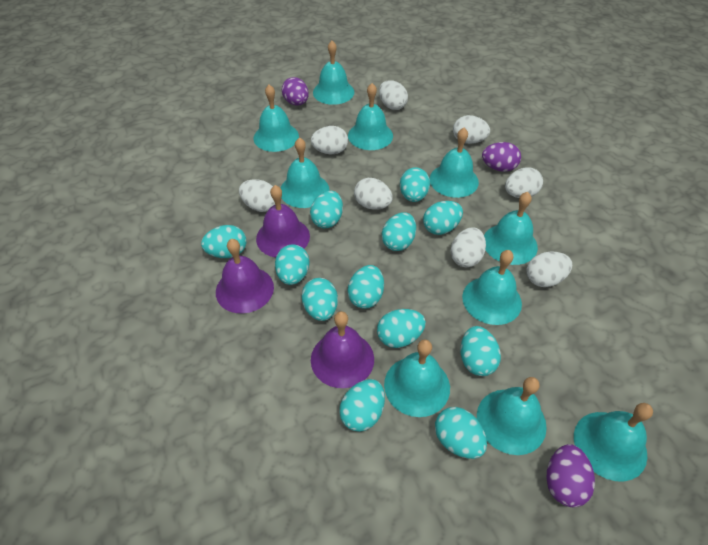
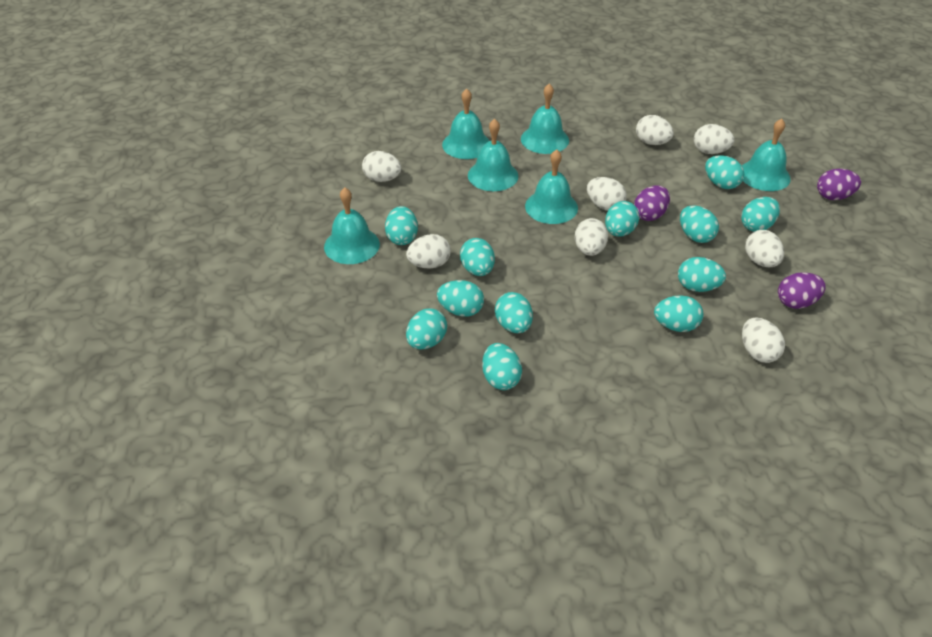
purple bell: 3 -> 0
turquoise bell: 10 -> 6

